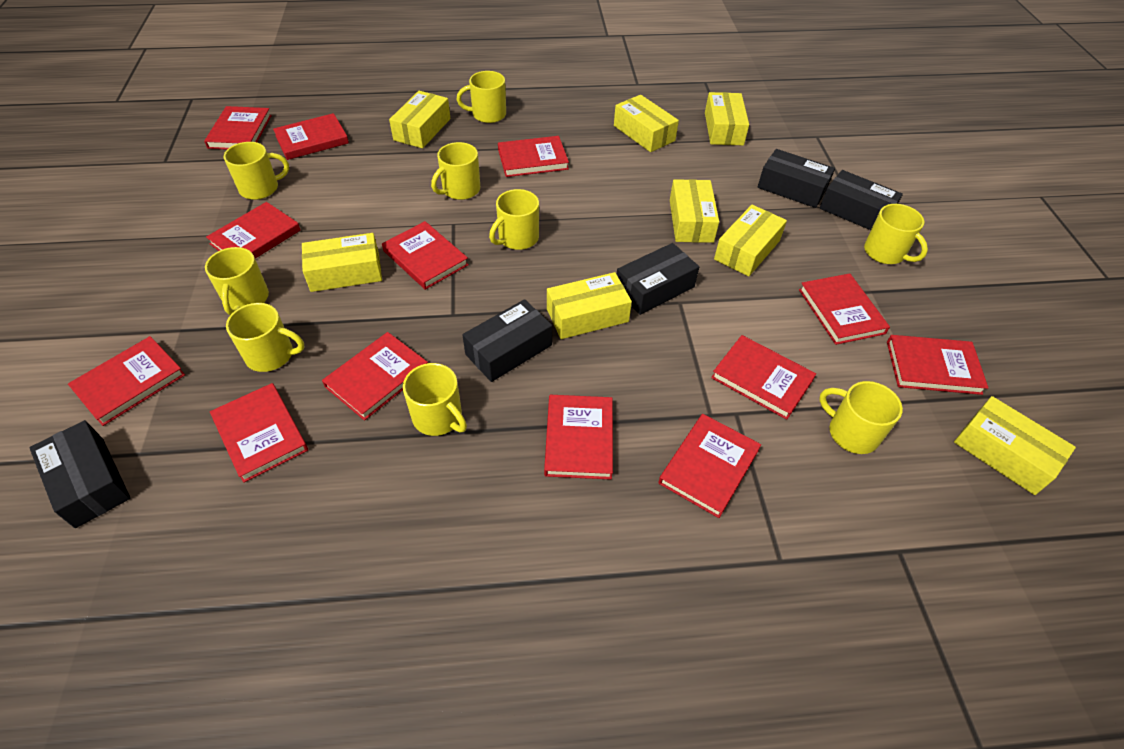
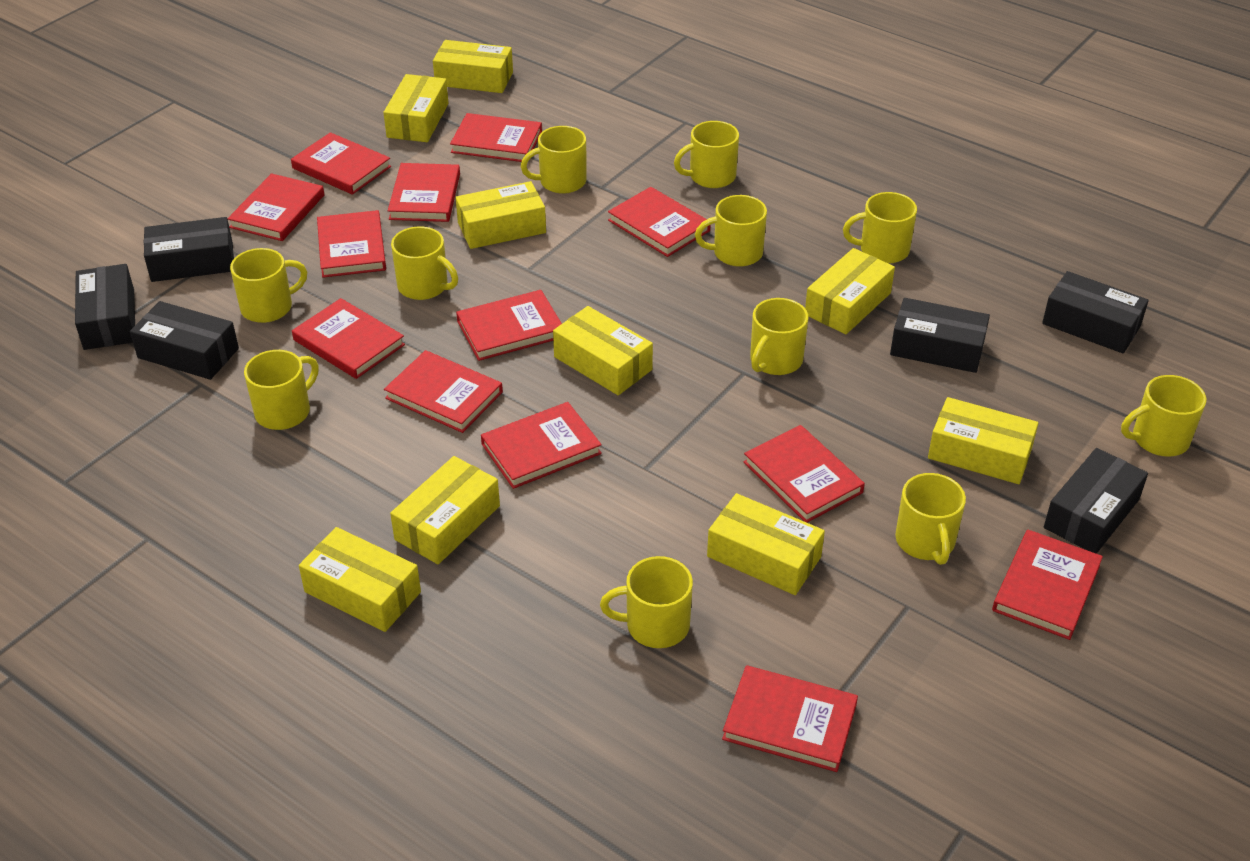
black box: 5 -> 6
yellow box: 8 -> 9
yellow mug: 9 -> 11

